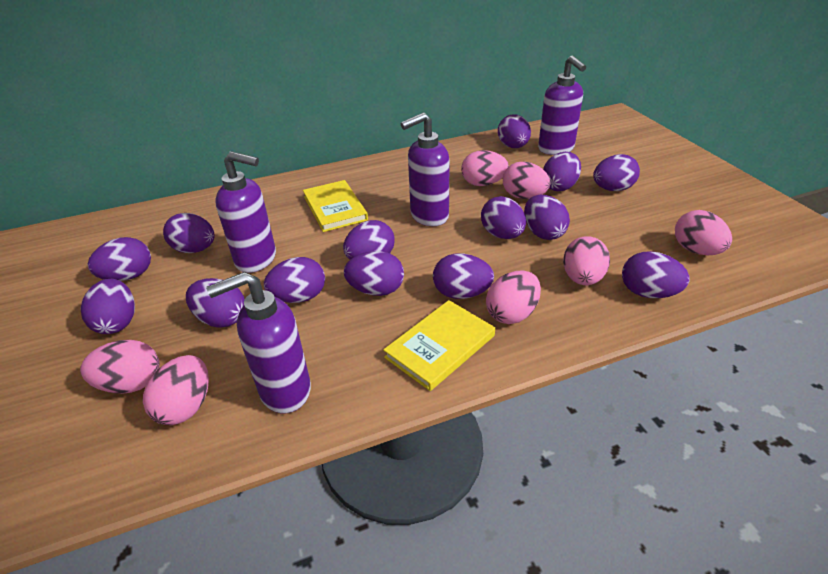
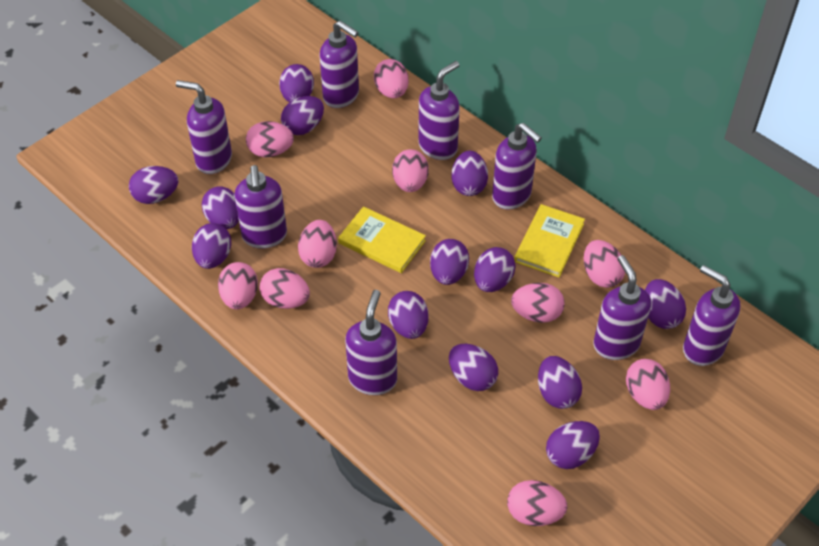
pink egg: 7 -> 10
purple egg: 14 -> 13
purple soap dispenser: 4 -> 8

